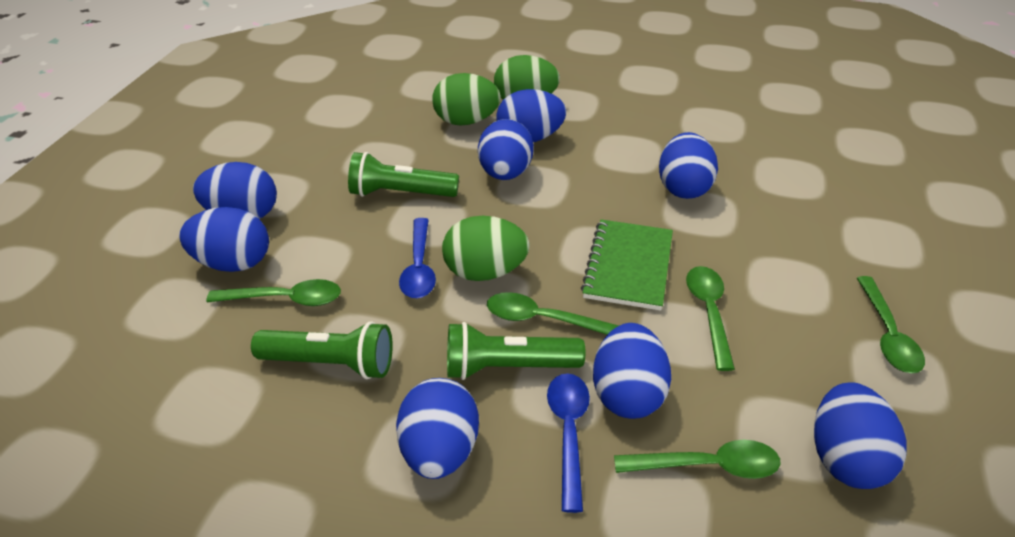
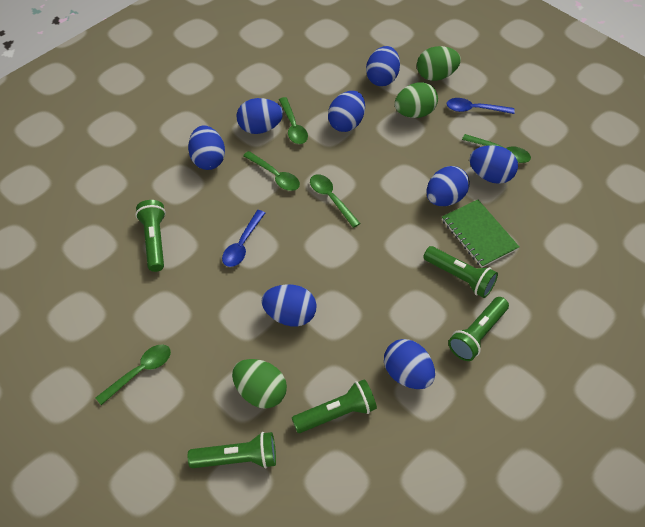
green flashlight: 3 -> 5

